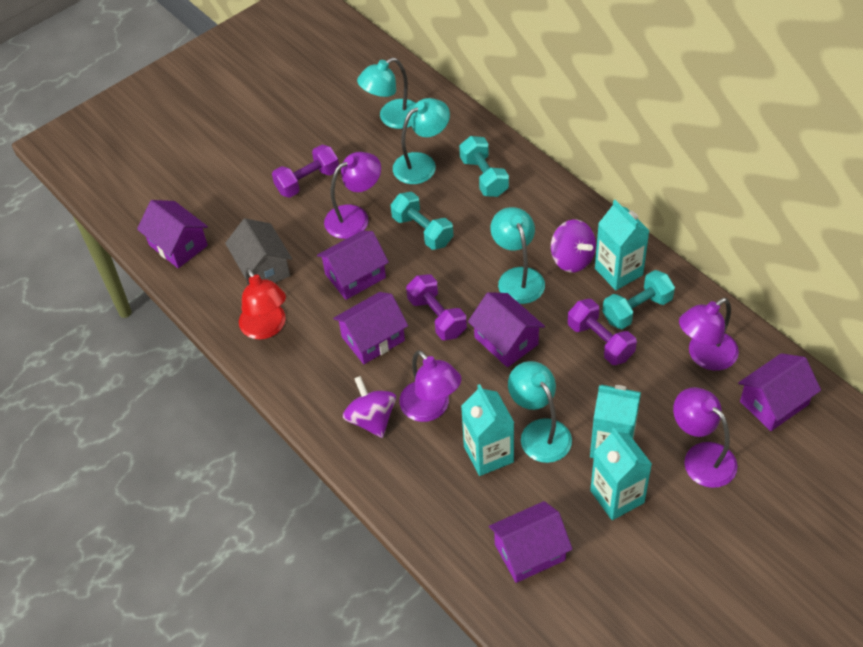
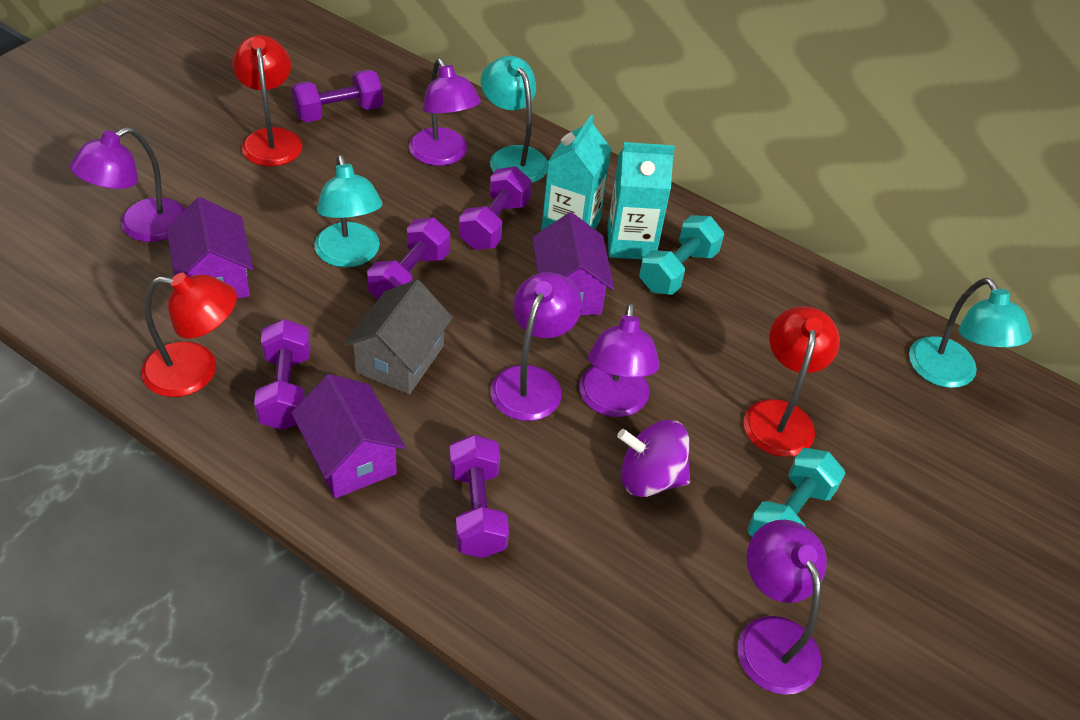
purple dumbbell: 3 -> 5
purple house: 6 -> 3
purple lamp: 4 -> 5
purple spinning top: 2 -> 1
red lamp: 1 -> 3
turquoise carton: 4 -> 2
turquoise dumbbell: 3 -> 2
turquoise lamp: 4 -> 3

